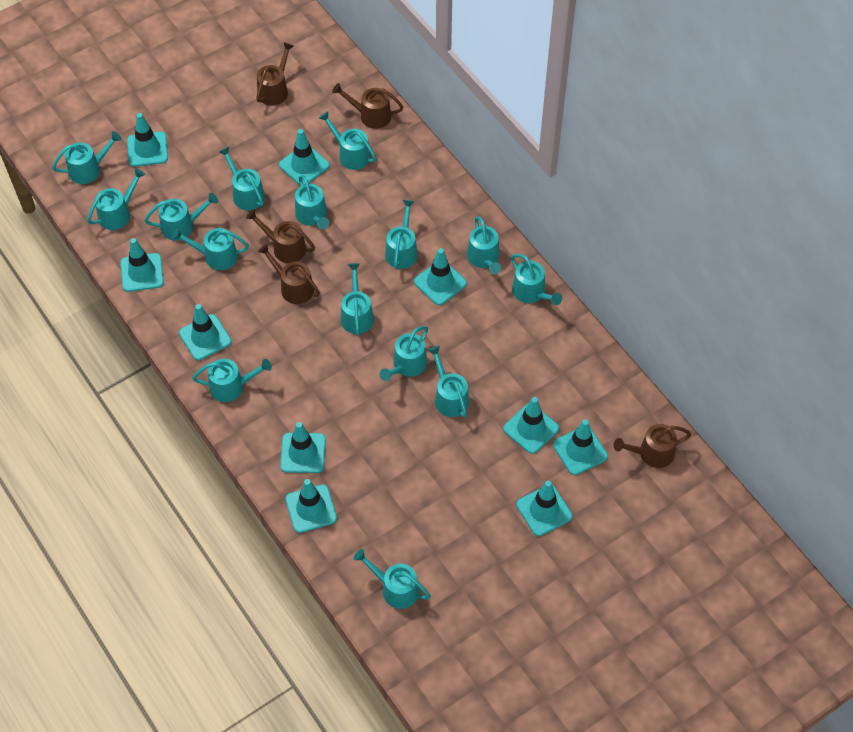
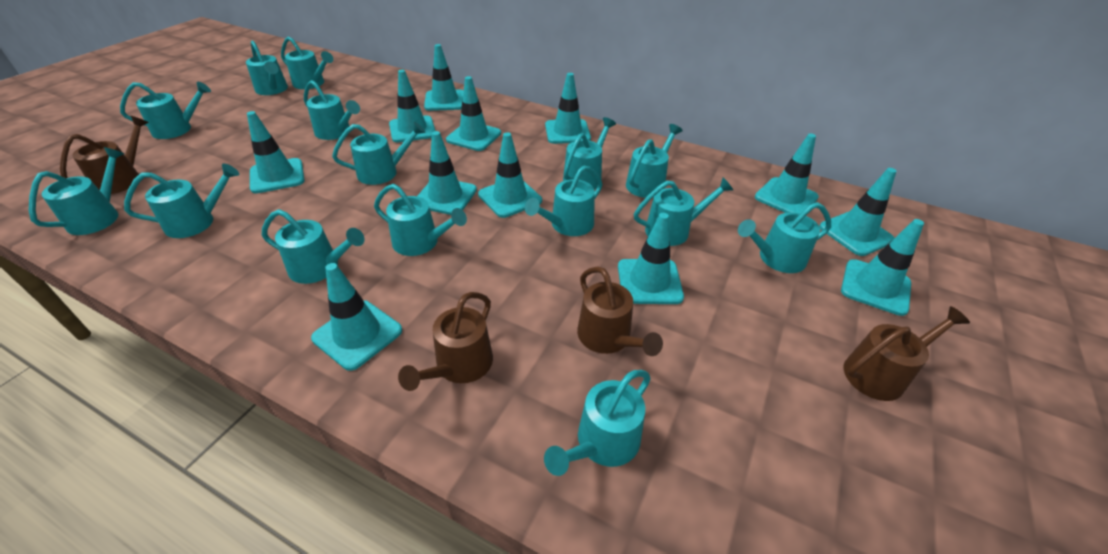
brown watering can: 5 -> 4
turquoise traffic cone: 10 -> 12

